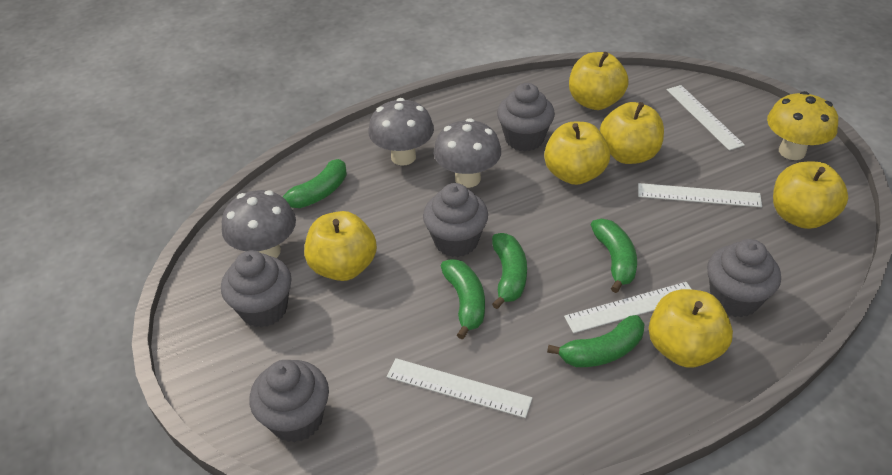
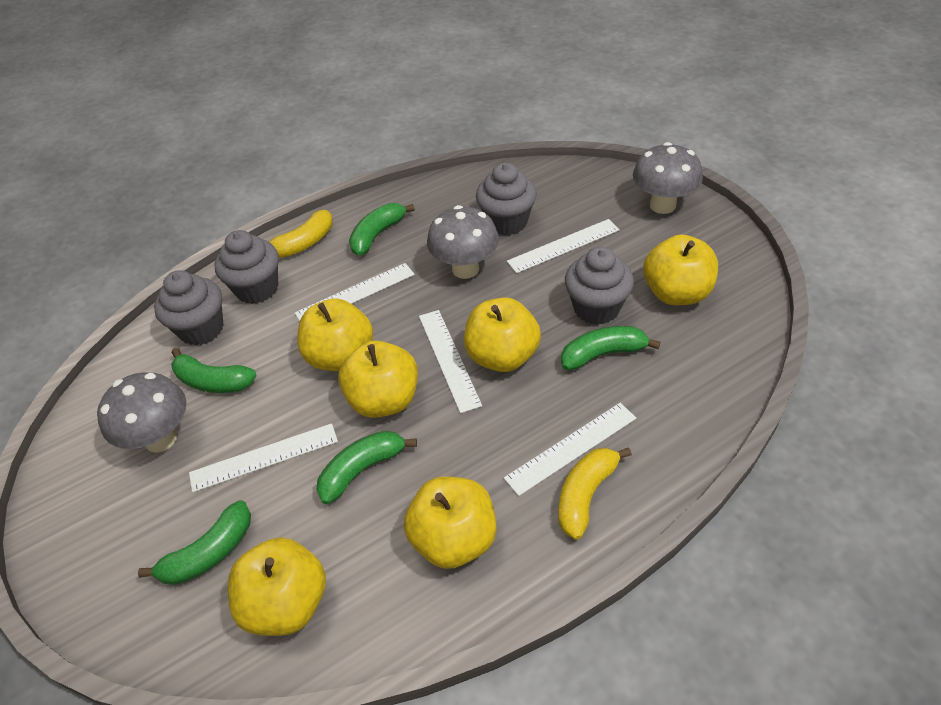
grey cupcake: 5 -> 4
white ruler: 4 -> 5
yellow banana: 0 -> 2
yellow mushroom: 1 -> 0

